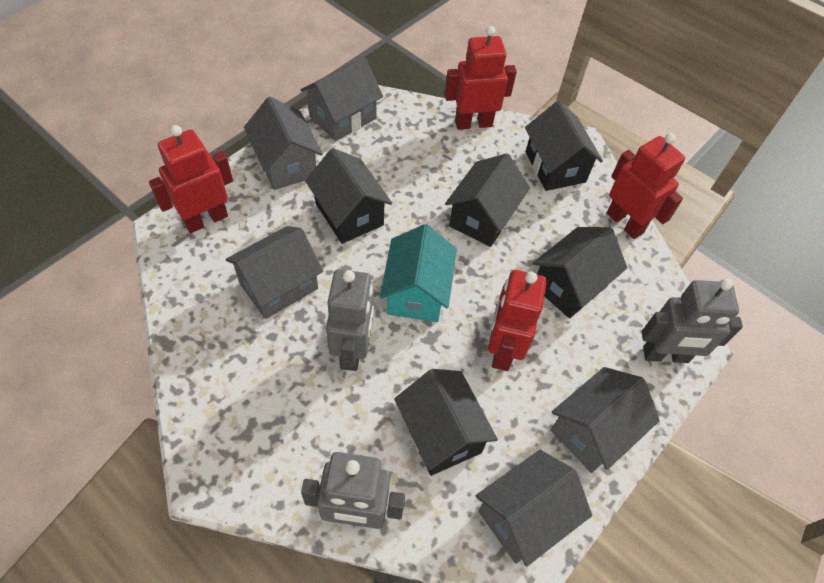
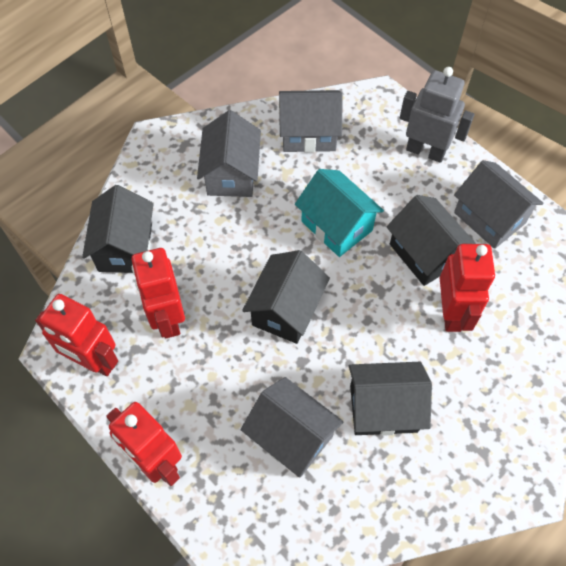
black house: 5 -> 4
grey house: 5 -> 4
grey robot: 3 -> 1

